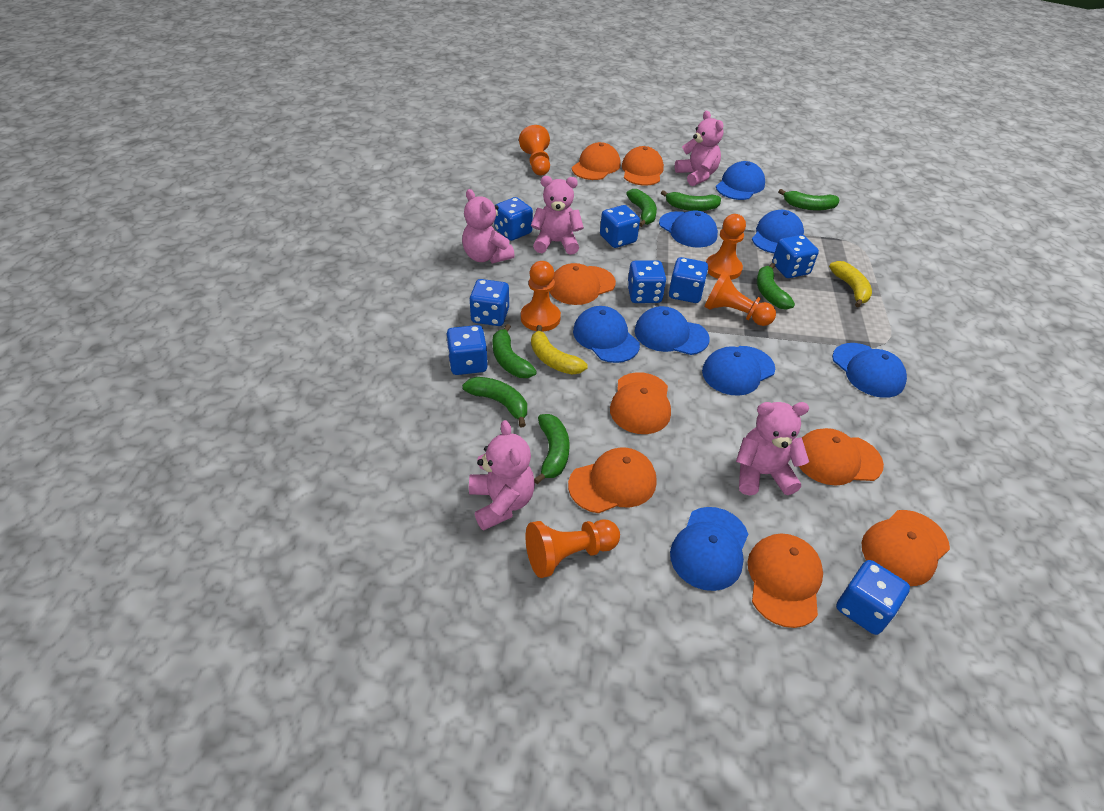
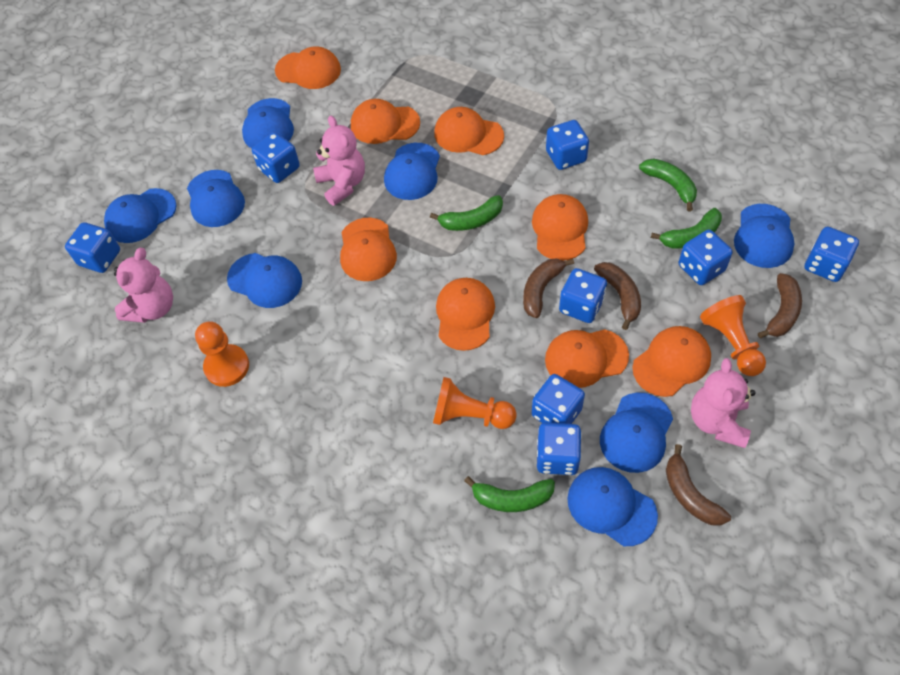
brown banana: 0 -> 4
green banana: 7 -> 4
orange pawn: 5 -> 3
pink teddy bear: 5 -> 3
yellow banana: 2 -> 0

